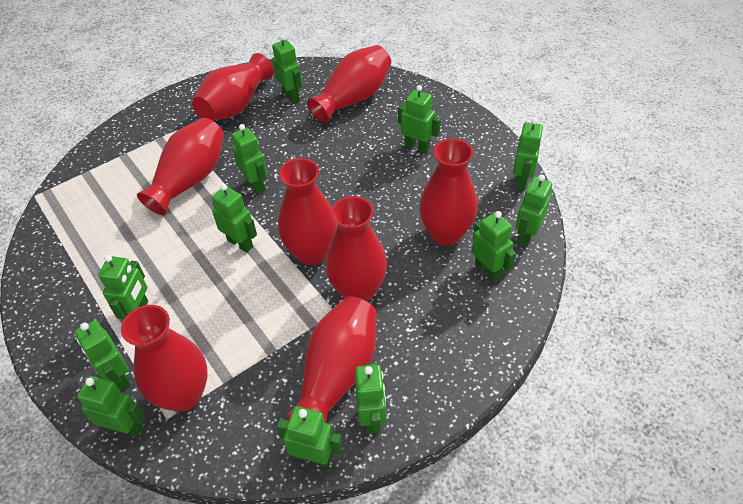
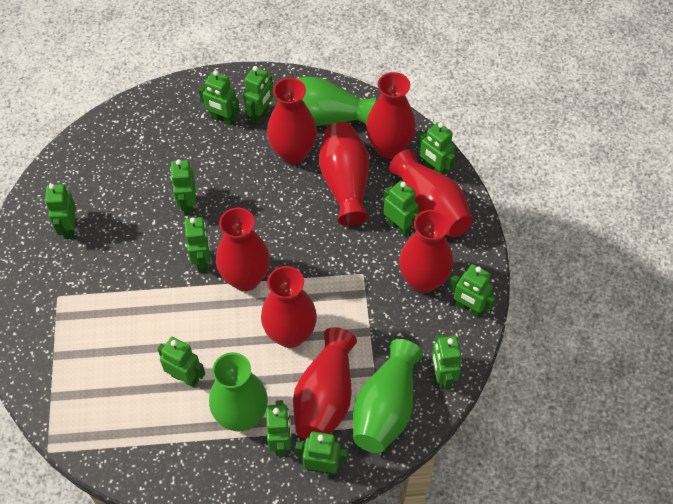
green vase: 0 -> 3

